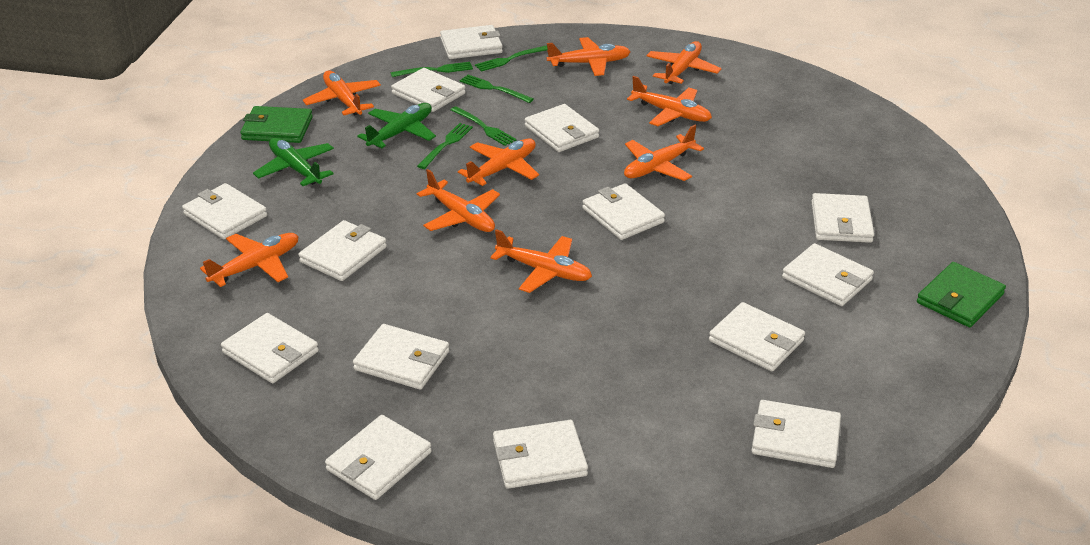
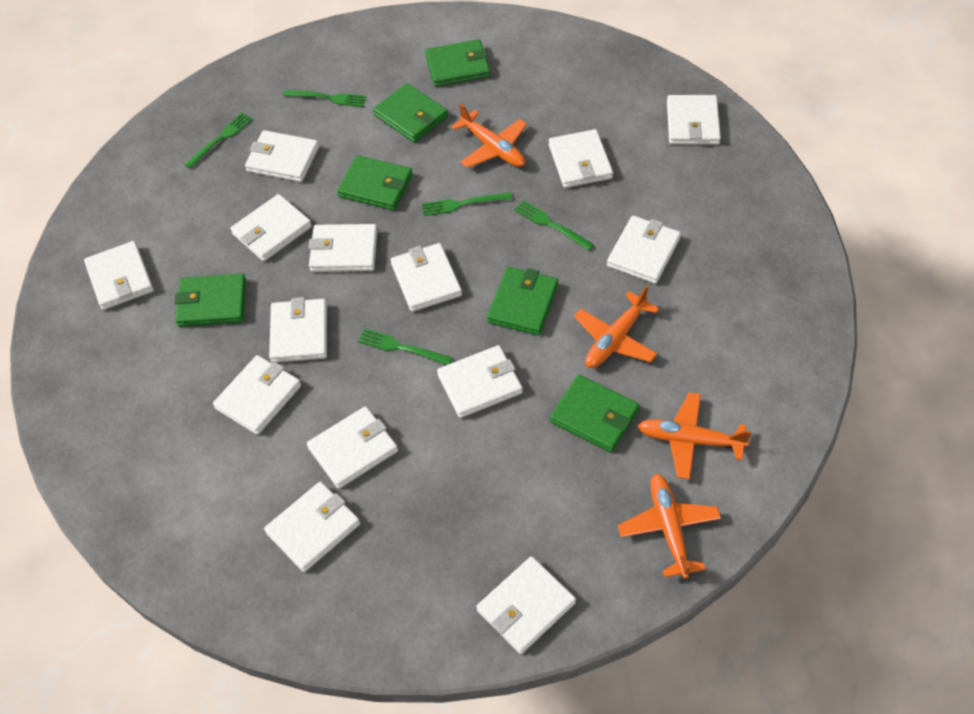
green plane: 2 -> 0
green wallet: 2 -> 6
orange plane: 9 -> 4

